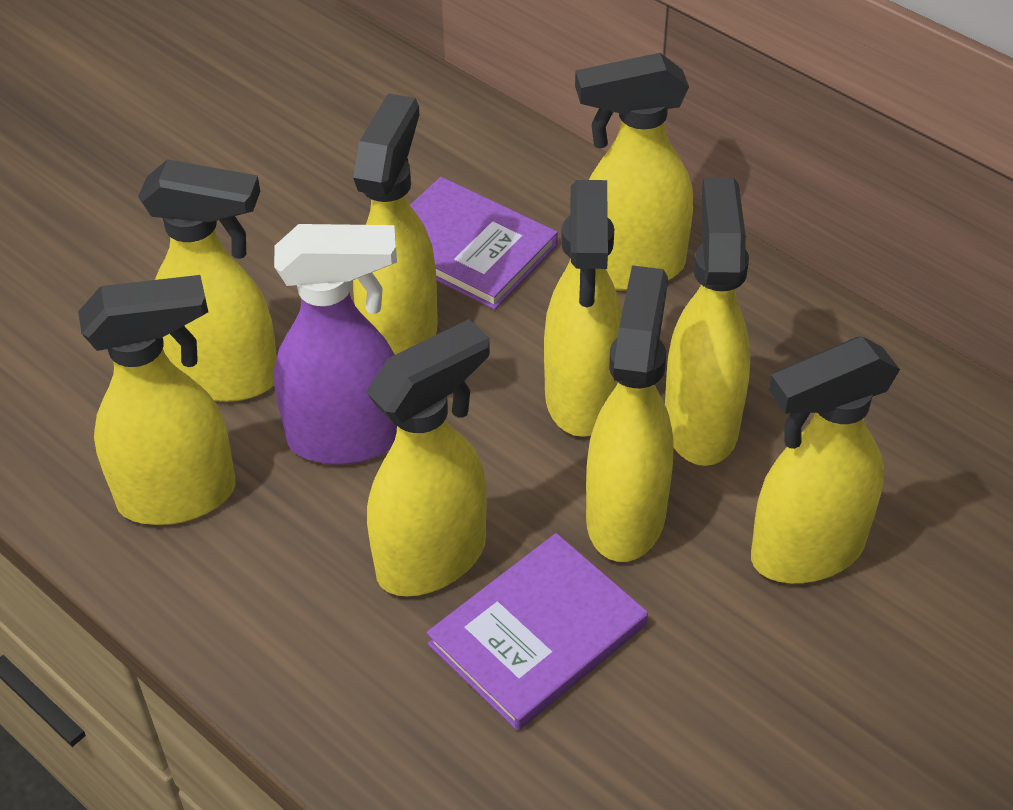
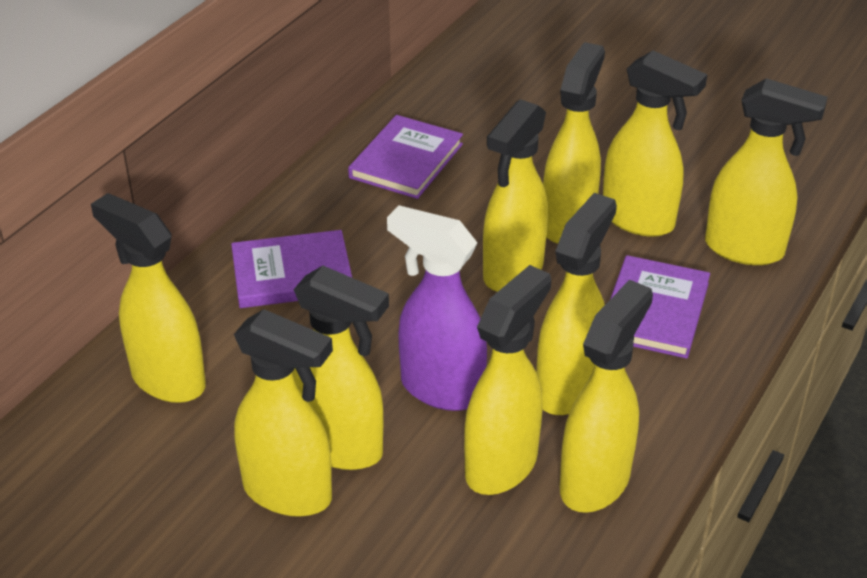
purple book: 2 -> 3
yellow spray bottle: 9 -> 10

